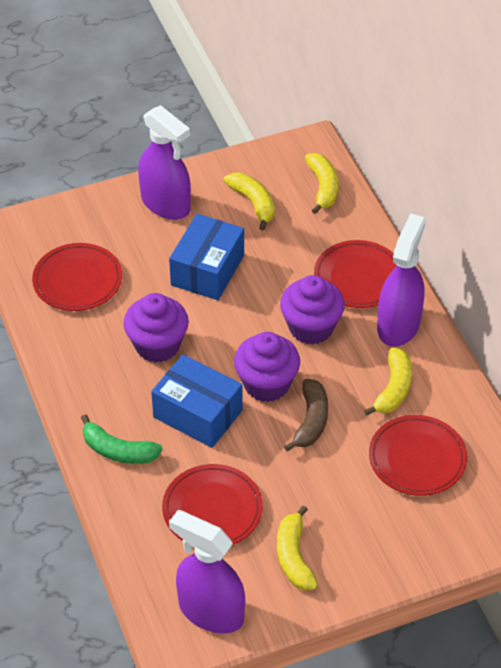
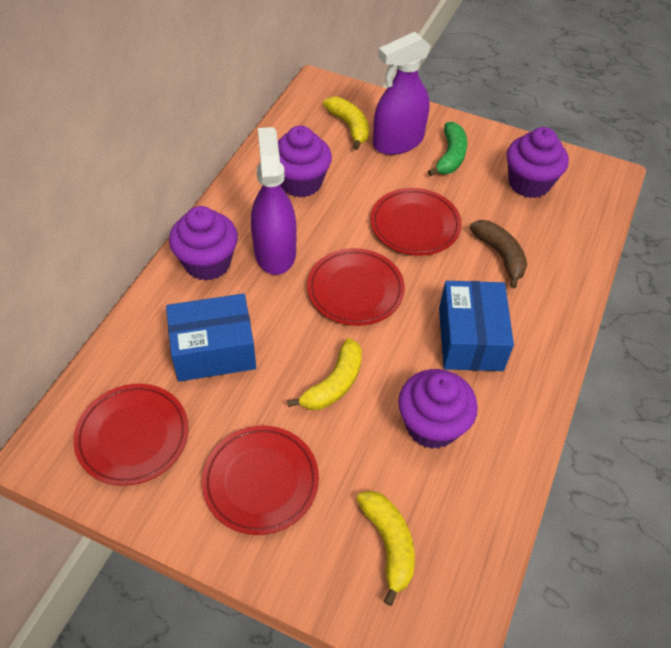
purple cupcake: 3 -> 4
purple spray bottle: 3 -> 2
yellow banana: 4 -> 3

